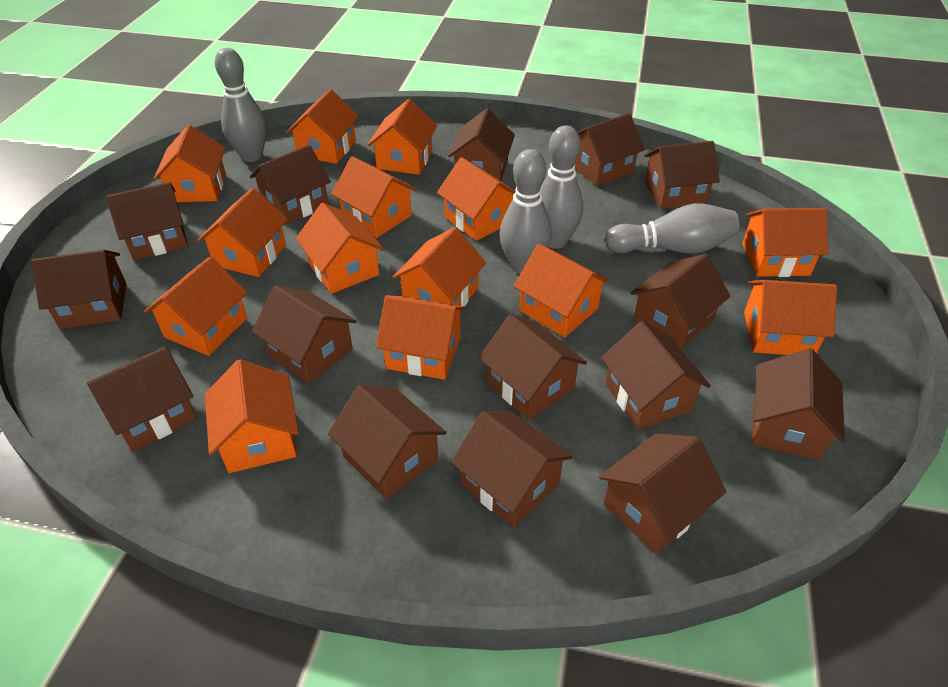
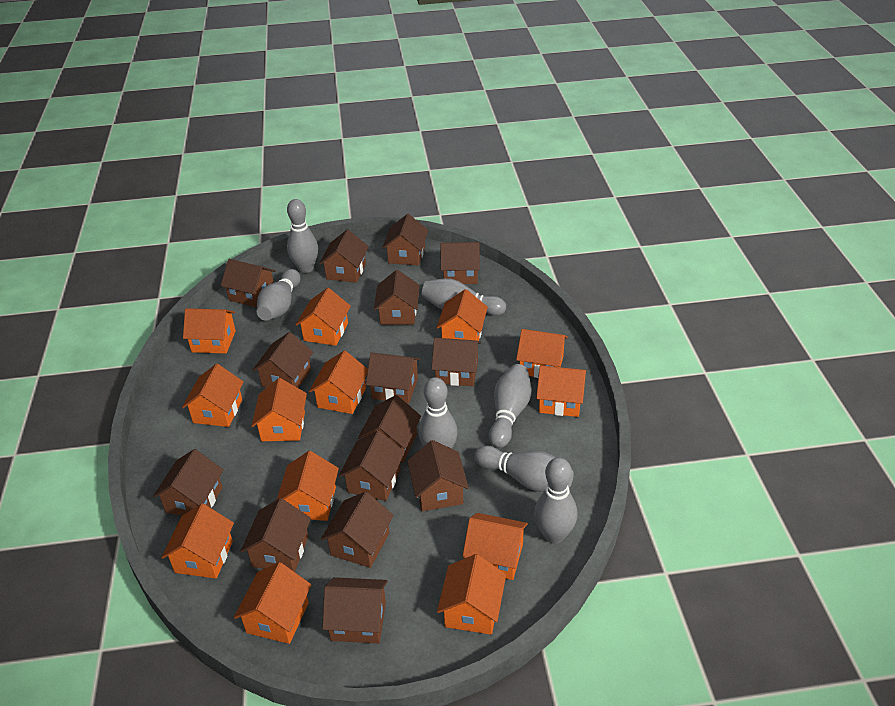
grey bowling pin: 4 -> 7
orange house: 14 -> 13

